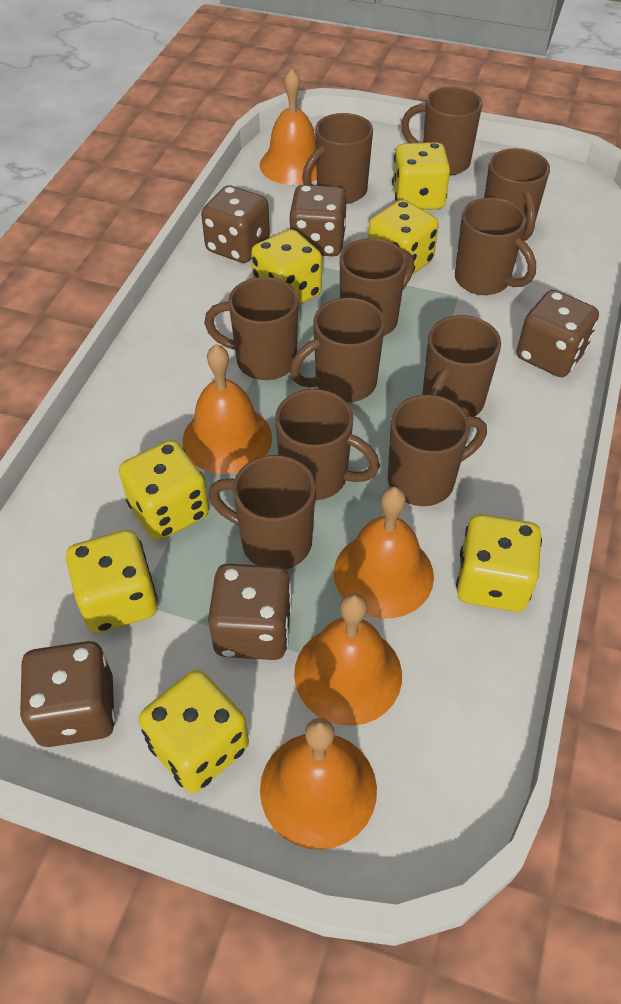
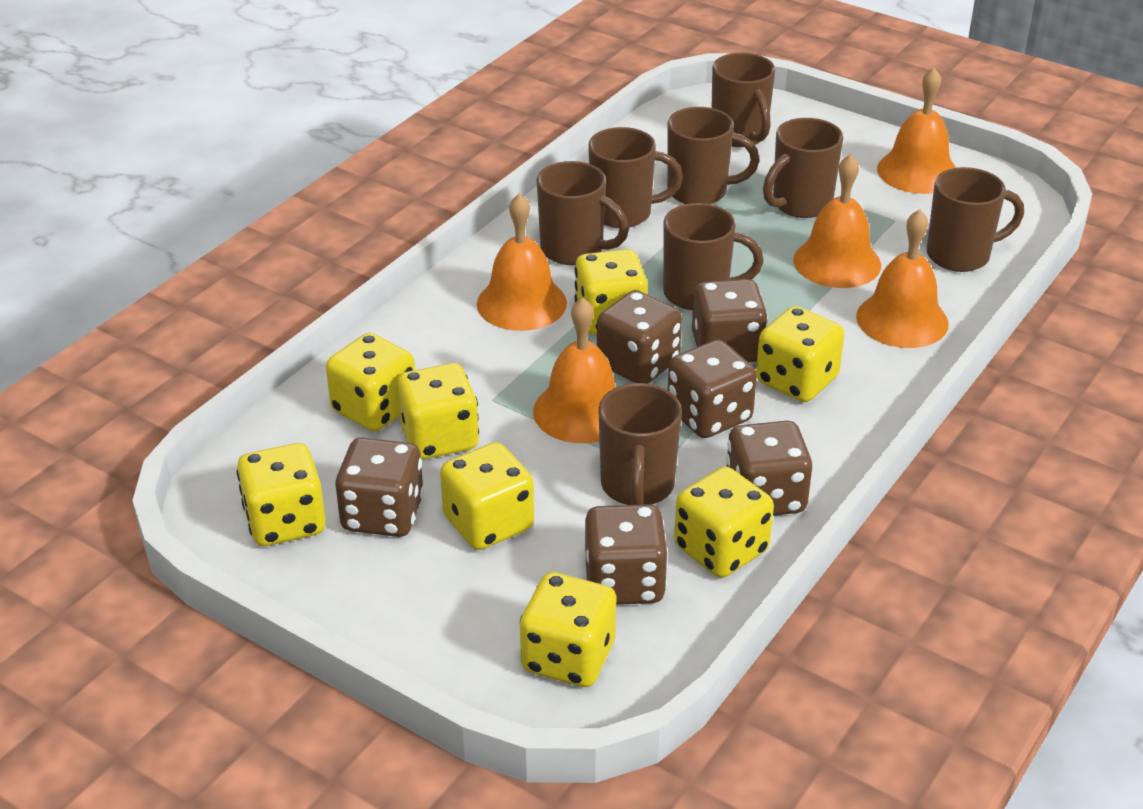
brown dice: 5 -> 6
brown mug: 11 -> 8
yellow dice: 7 -> 8

